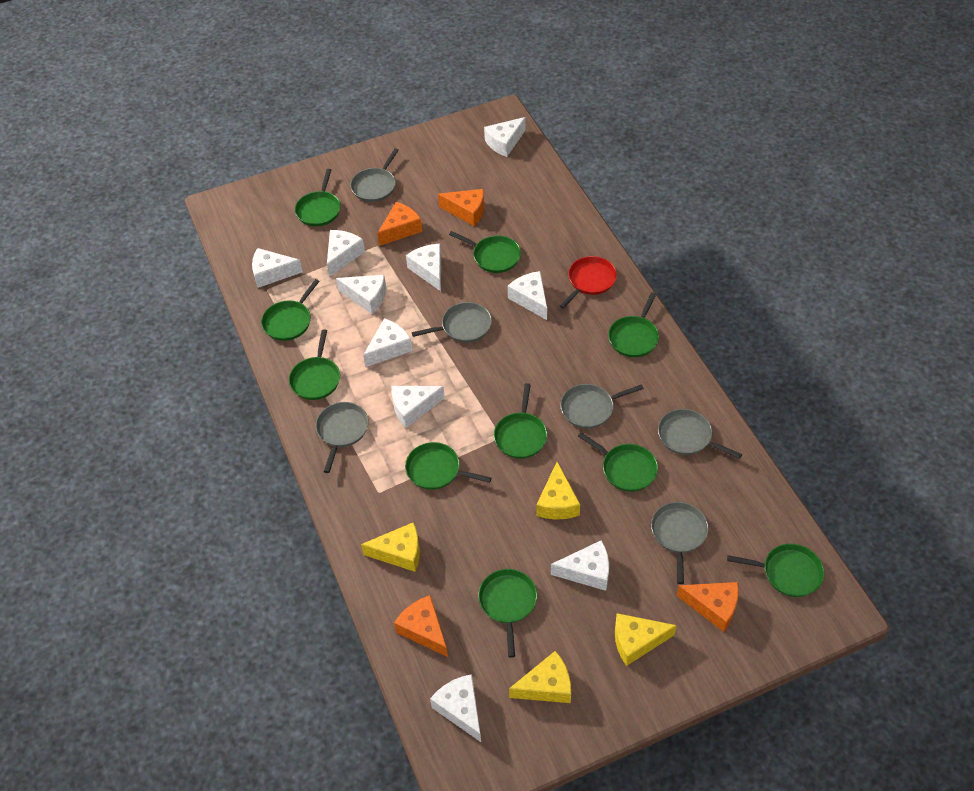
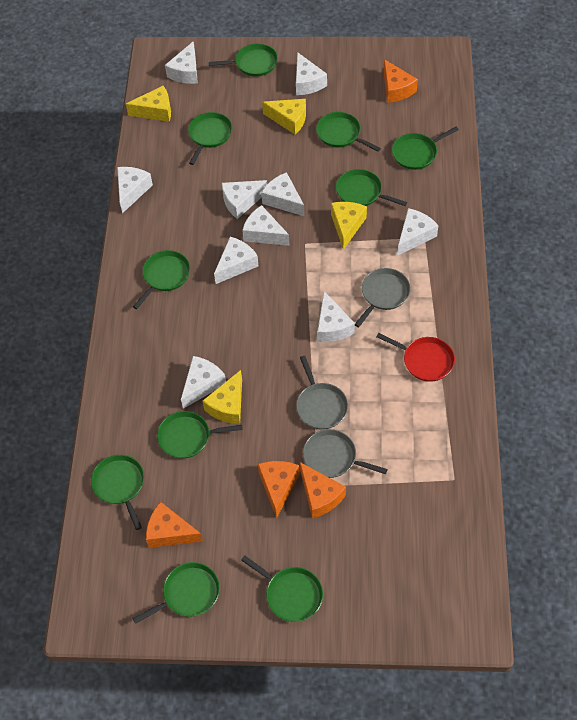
grey pan: 6 -> 3

